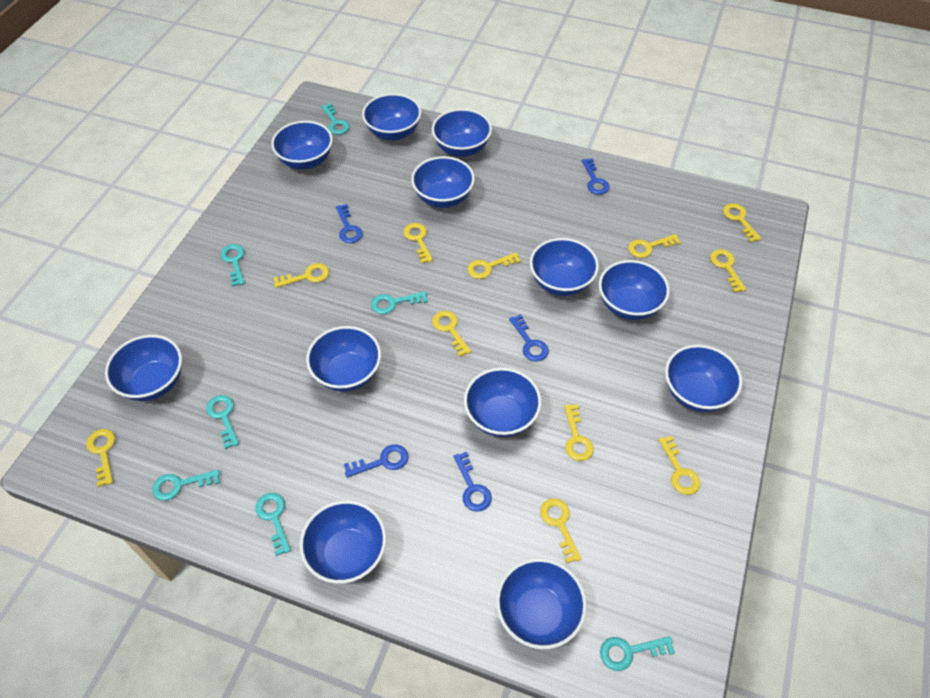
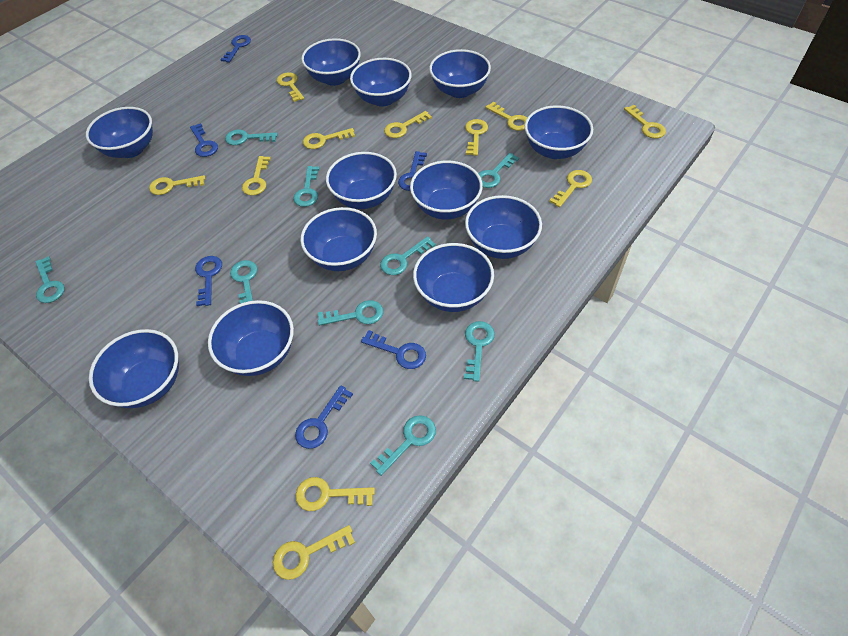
blue key: 5 -> 6
turquoise key: 7 -> 9

